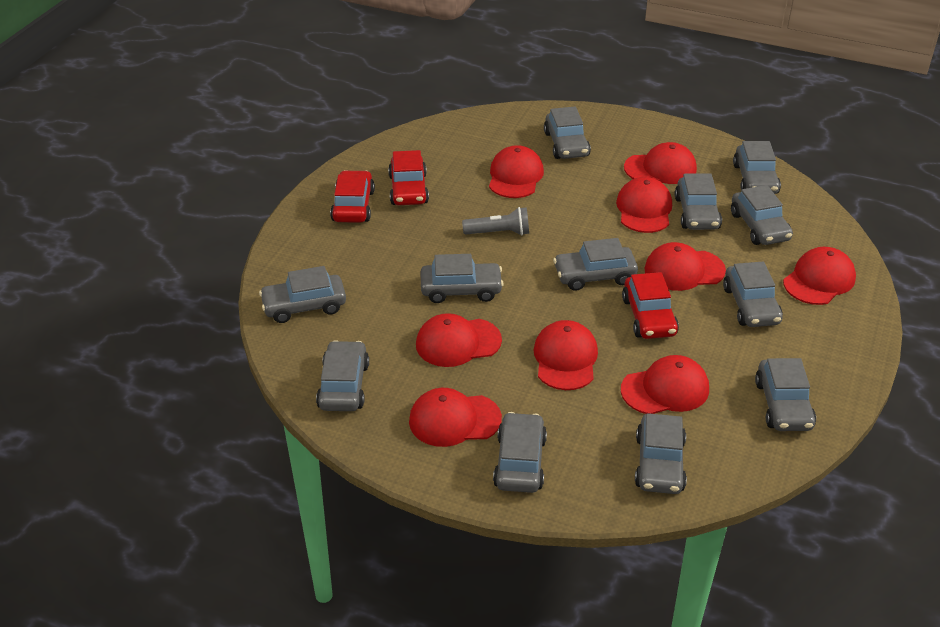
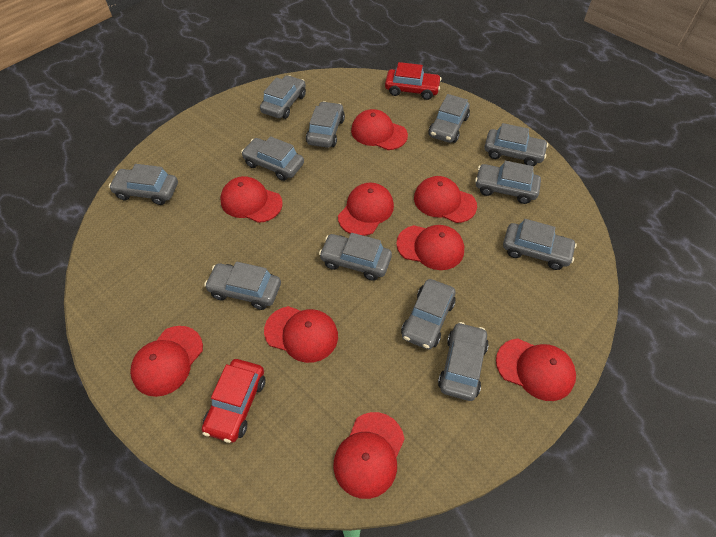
grey flashlight: 1 -> 0
red car: 3 -> 2

